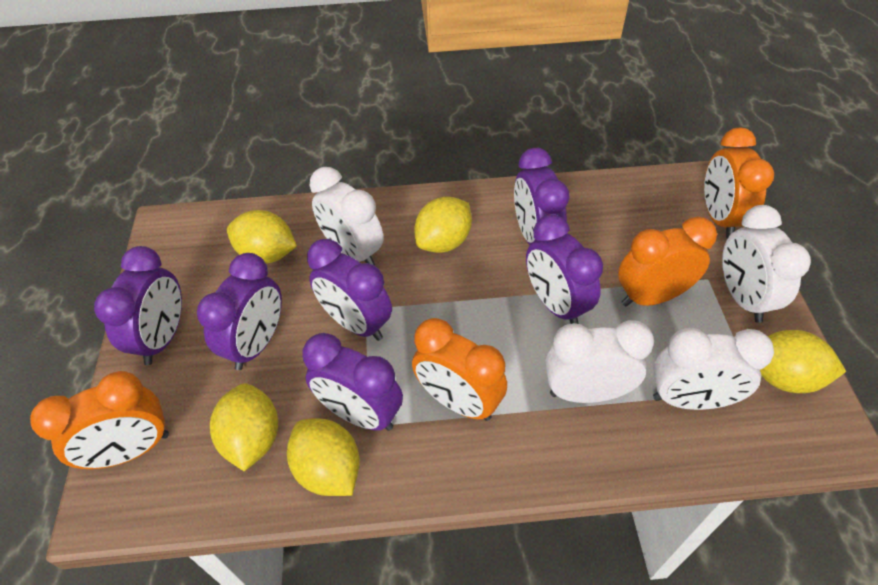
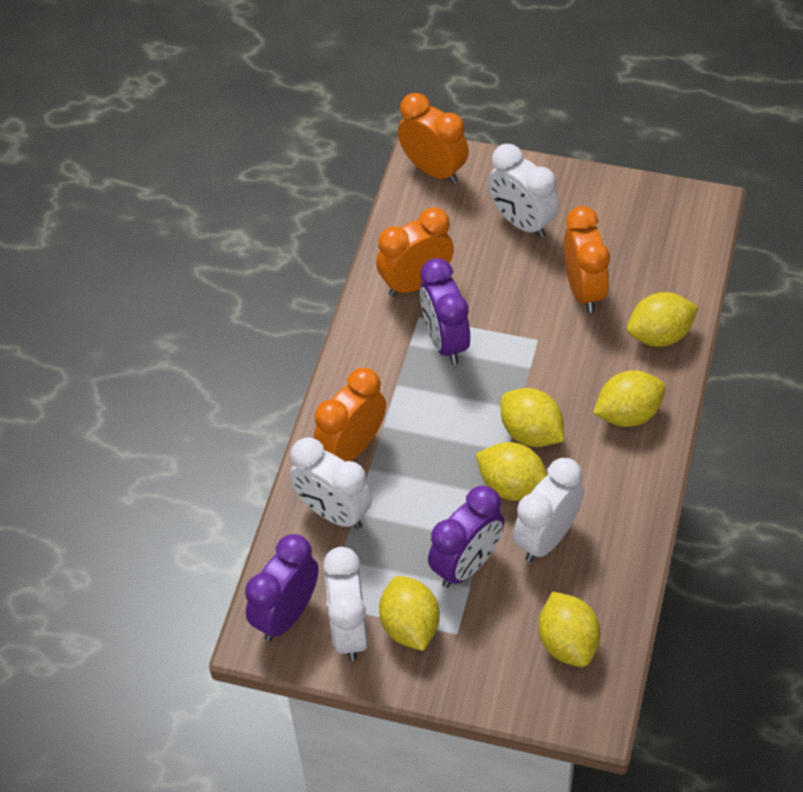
purple clock: 6 -> 3
yellow lemon: 5 -> 6

